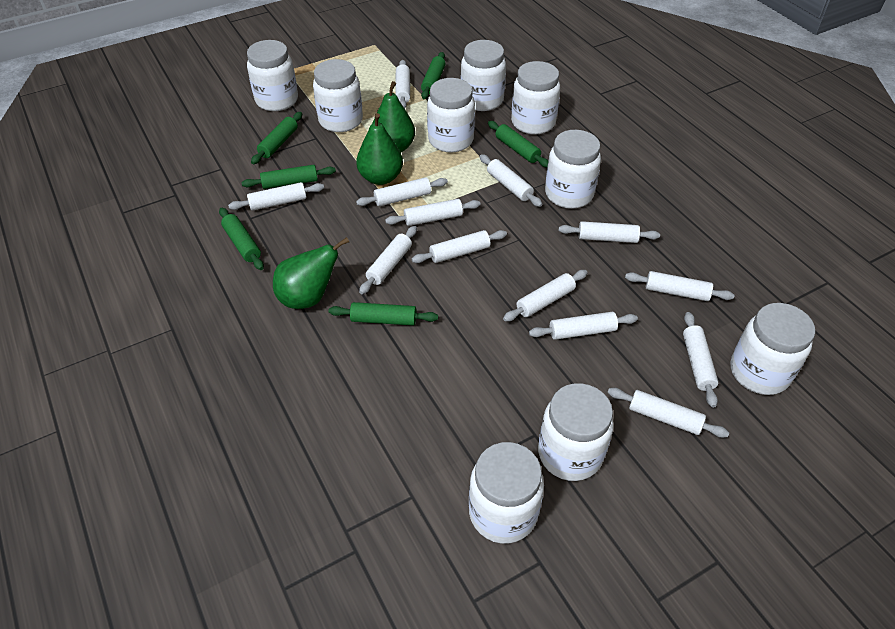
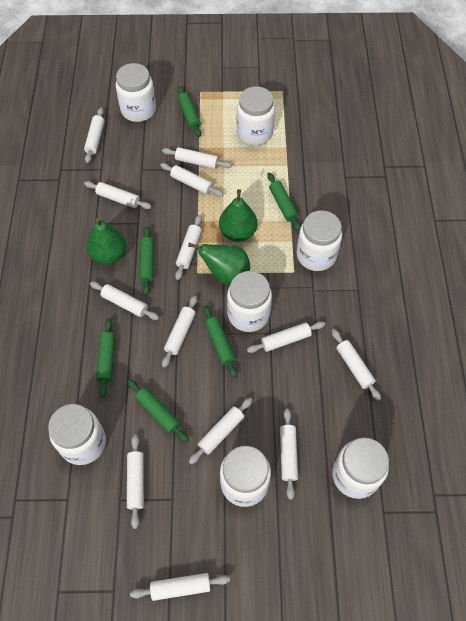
white jar: 9 -> 7

